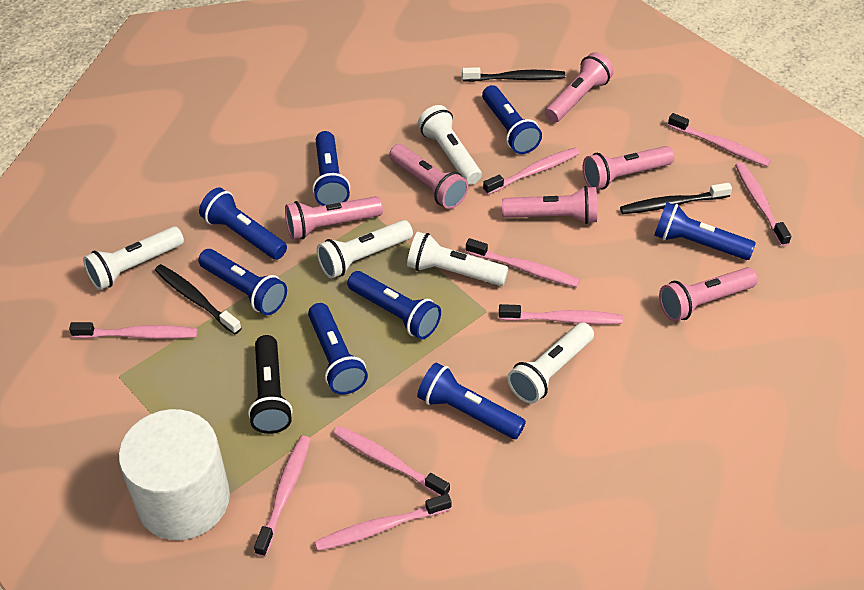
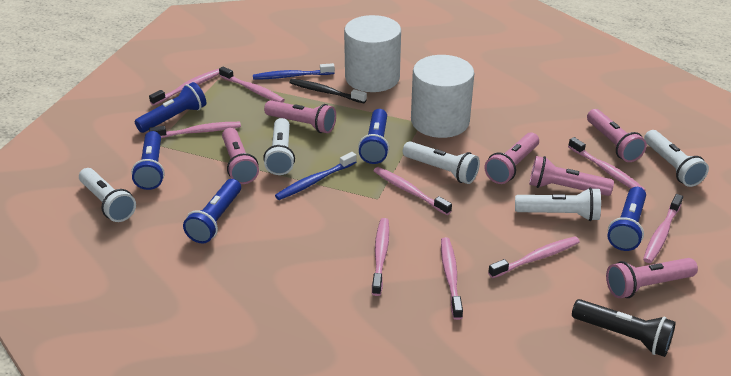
black toothbrush: 3 -> 1
blue flashlight: 8 -> 5
blue toothbrush: 0 -> 2
white cylinder: 1 -> 2

